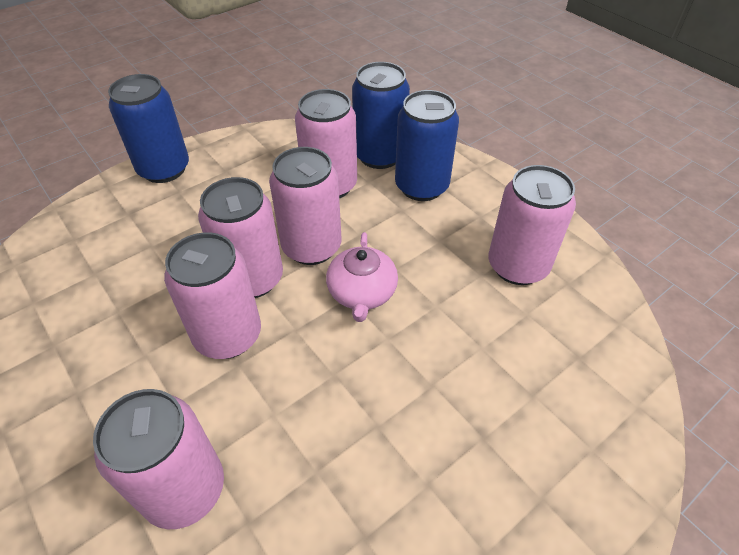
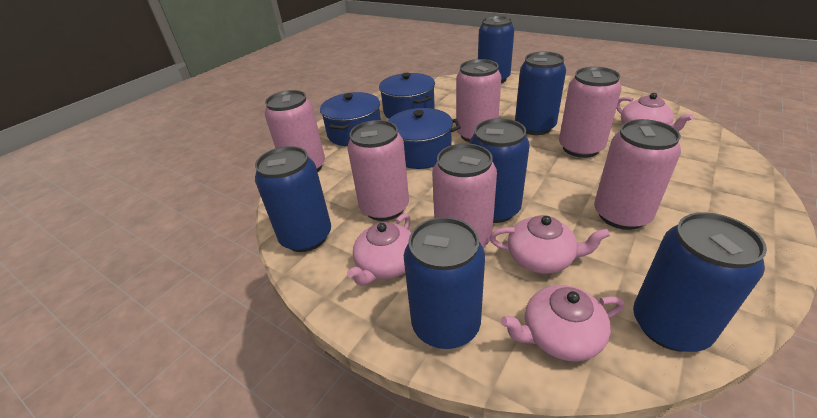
blue can: 3 -> 6
blue pot: 0 -> 3
pink teapot: 1 -> 4

